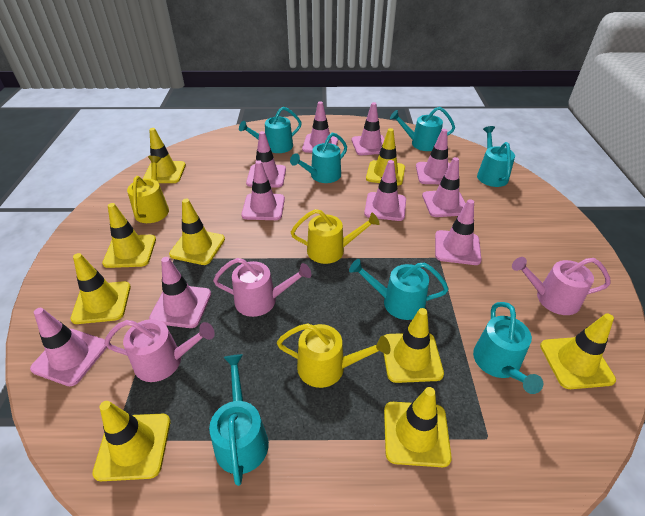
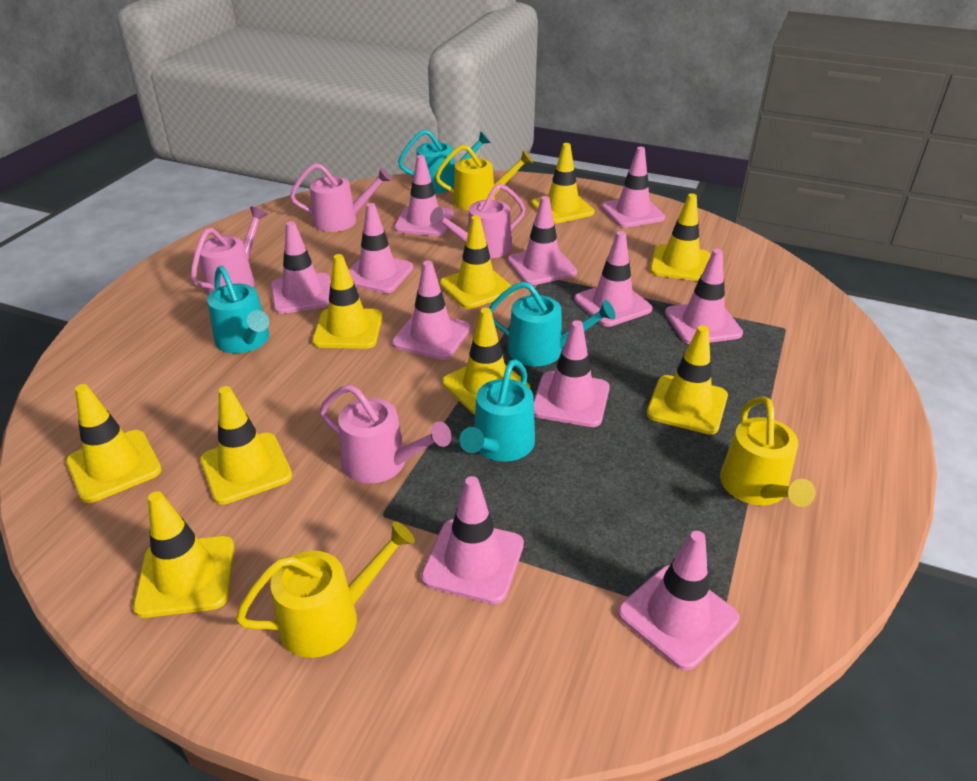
pink traffic cone: 10 -> 11
pink watering can: 3 -> 4
turquoise watering can: 7 -> 4

